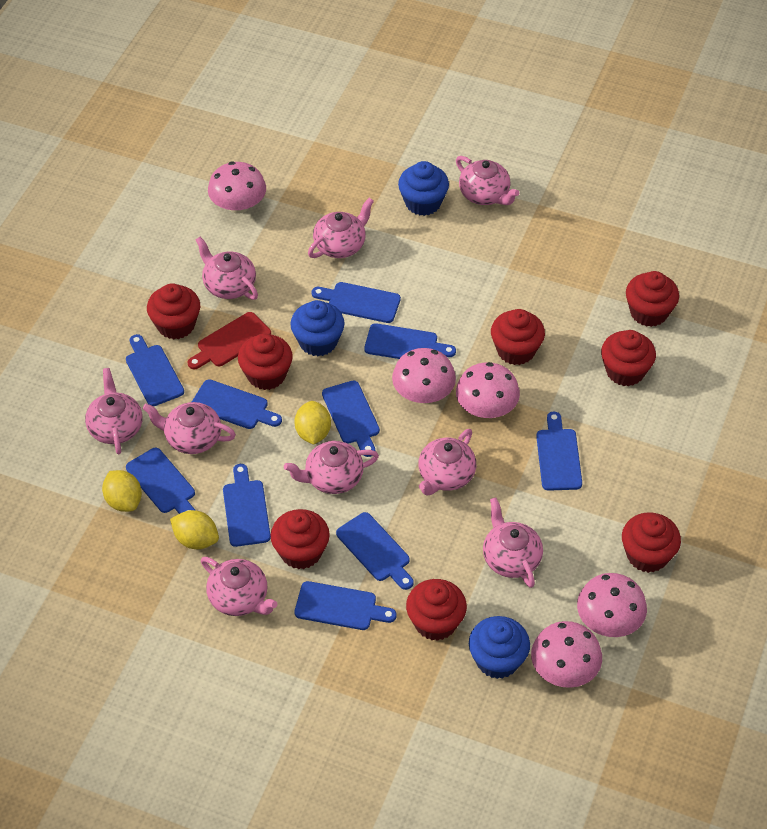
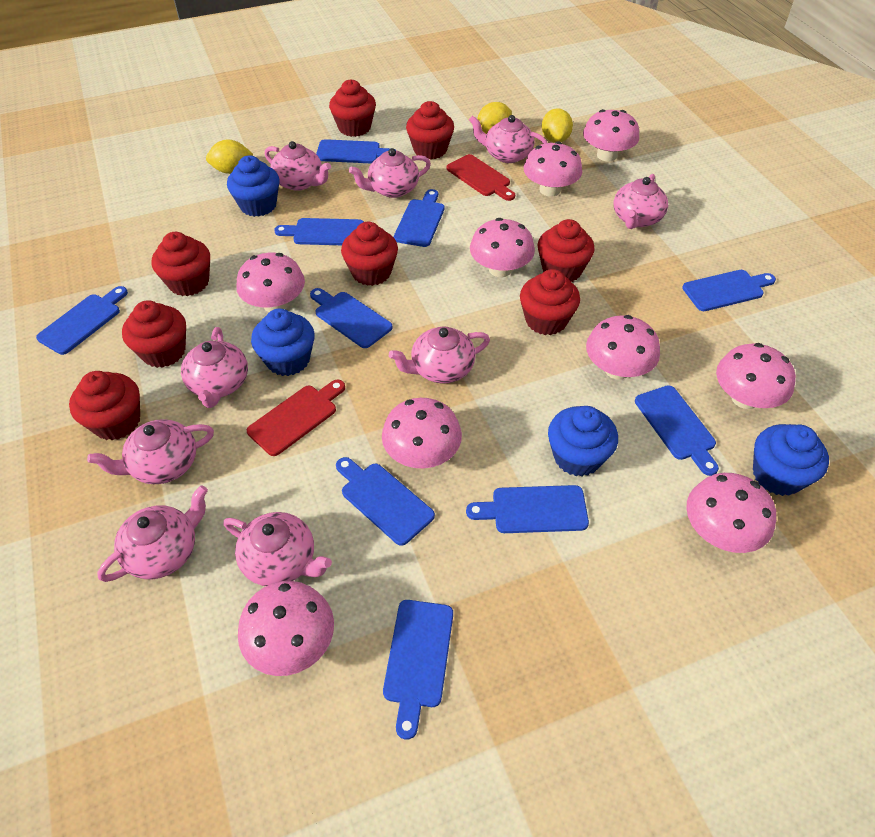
blue cupcake: 3 -> 4
pink mushroom: 5 -> 9
red cutting board: 1 -> 2

